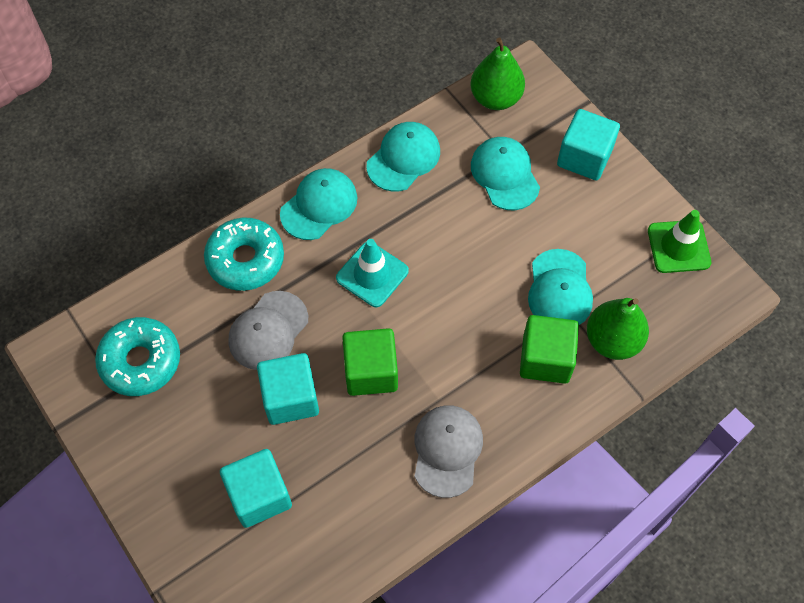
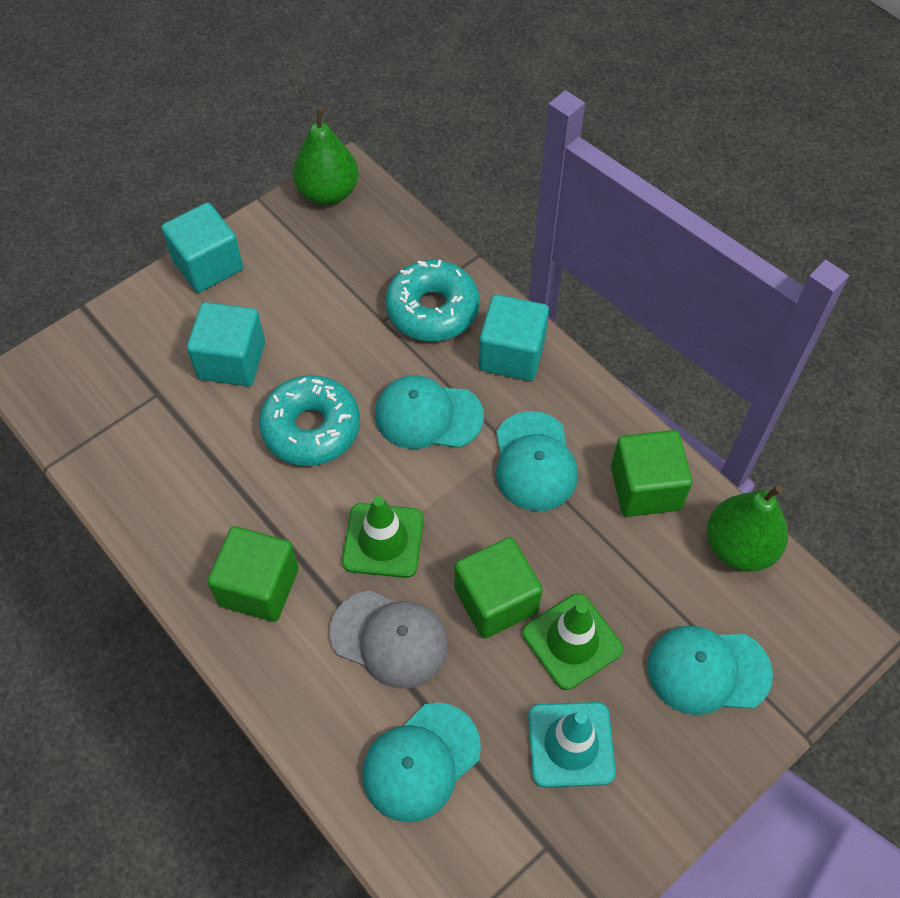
green cube: 2 -> 3
green traffic cone: 1 -> 2
grey cap: 2 -> 1

